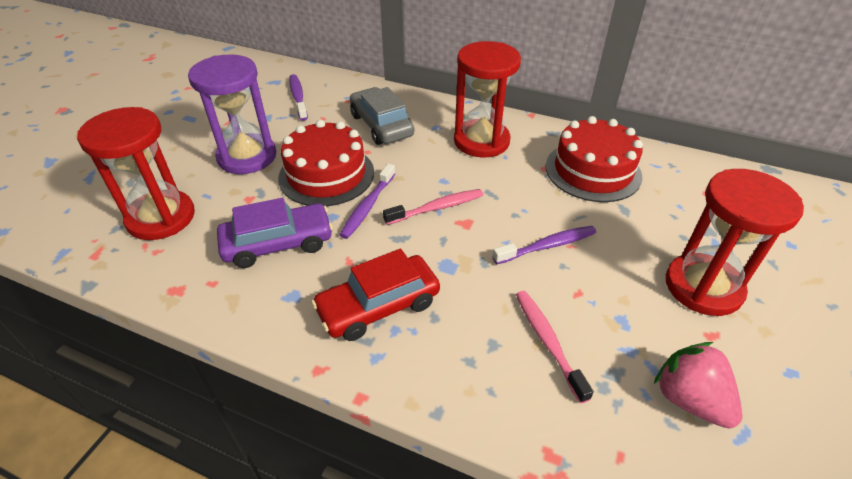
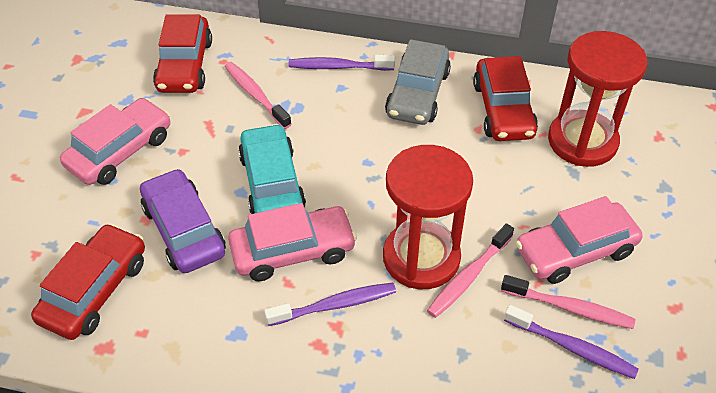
pink car: 0 -> 3
pink strawberry: 1 -> 0
pink toothbrush: 2 -> 3
purple hourglass: 1 -> 0
red cake: 2 -> 0
red car: 1 -> 3
red hourglass: 3 -> 2
turquoise car: 0 -> 1

